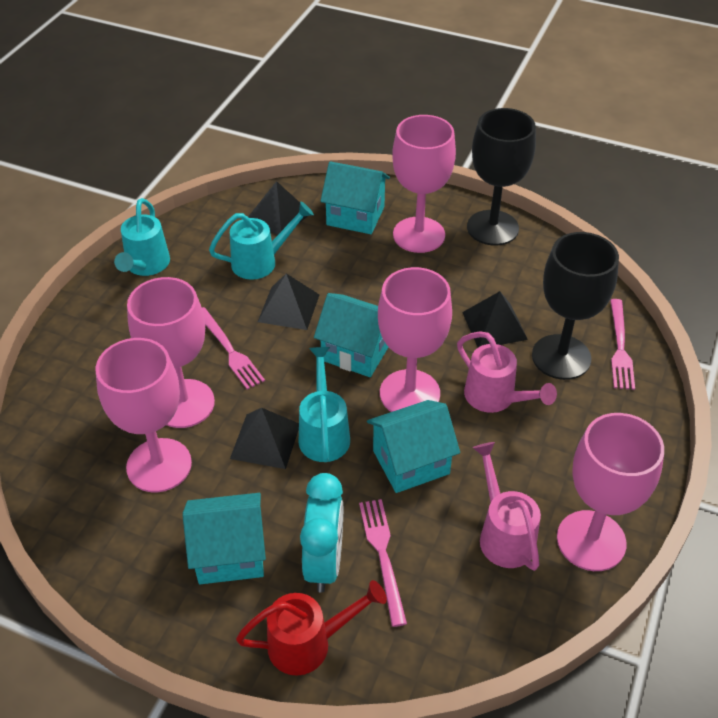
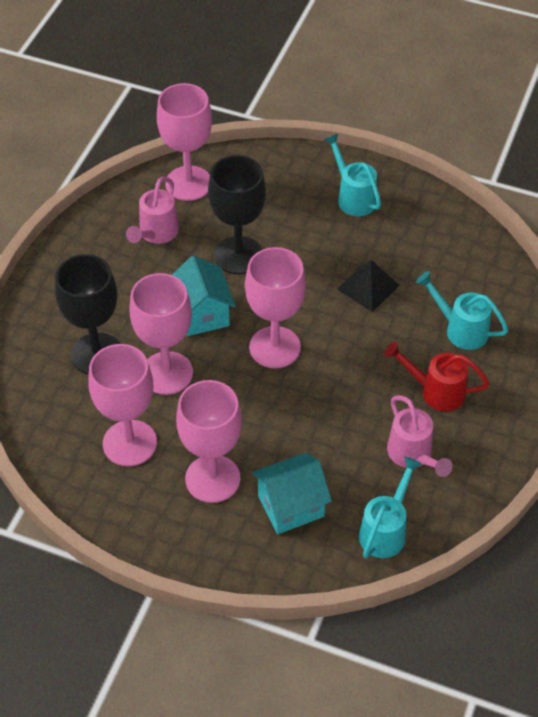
black pyramid: 4 -> 1
pink fork: 3 -> 0
turquoise clock: 1 -> 0
turquoise house: 4 -> 2

